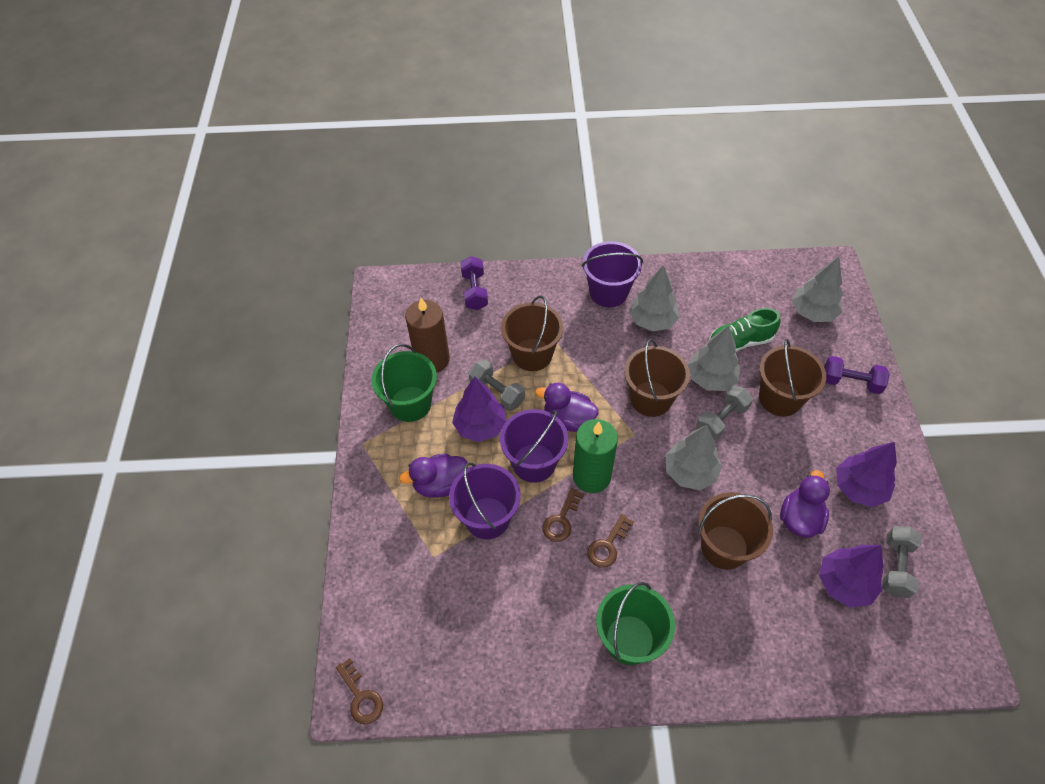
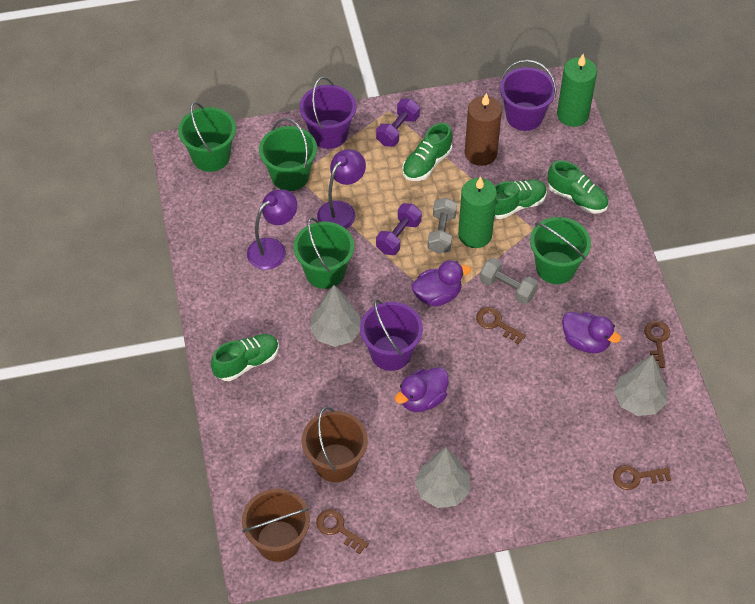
brown bucket: 4 -> 2
brown key: 3 -> 4
green bucket: 2 -> 4
green candle: 1 -> 2
green shoe: 1 -> 4
grey dumbbell: 3 -> 2
grey tree: 4 -> 3
purple lamp: 0 -> 2
purple tree: 3 -> 0

